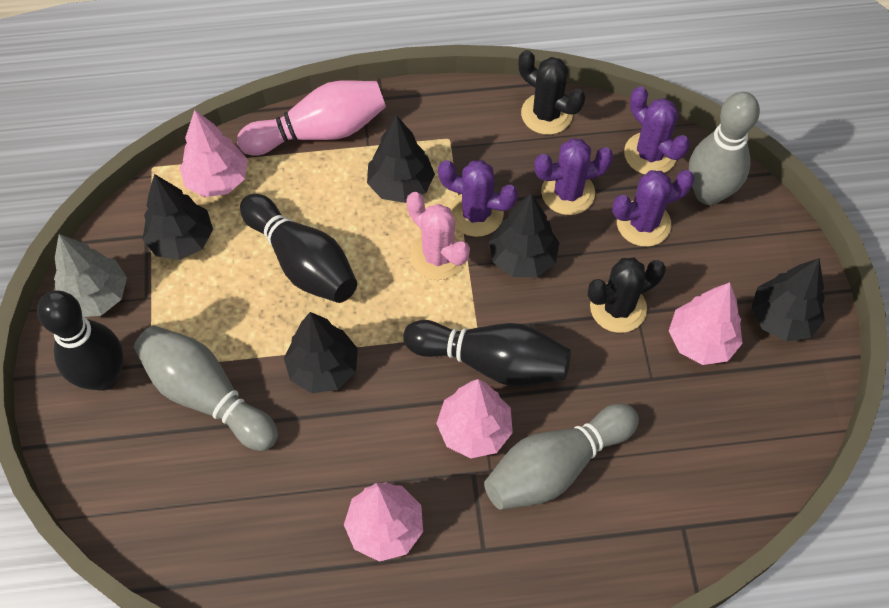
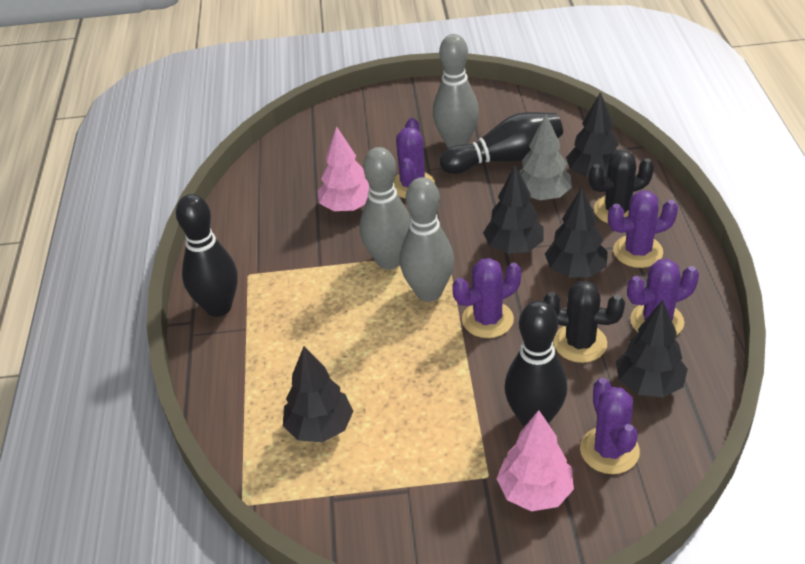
pink bowling pin: 1 -> 0
pink cactus: 1 -> 0
pink tree: 4 -> 2
purple cactus: 4 -> 5

